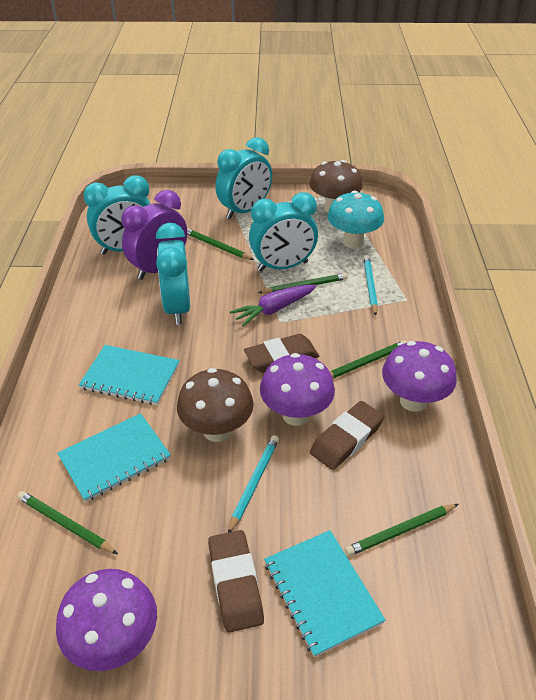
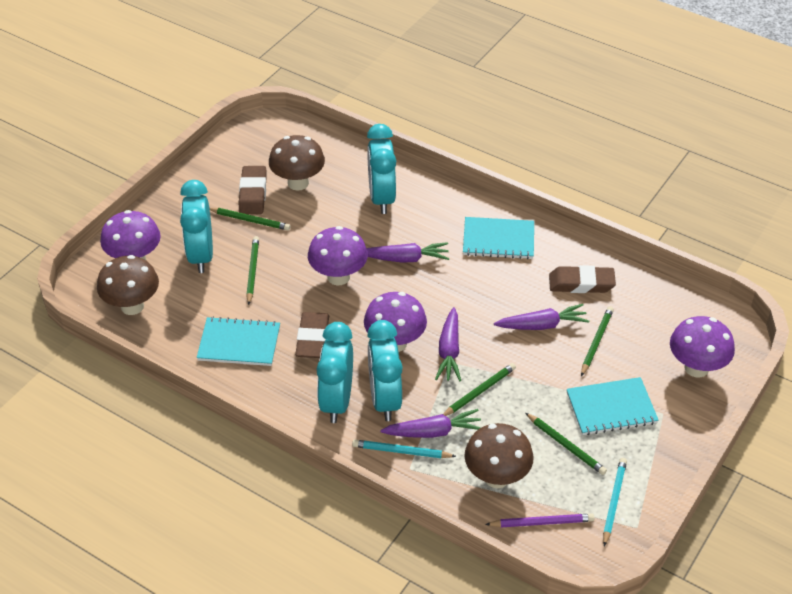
brown mushroom: 2 -> 3
purple carrot: 1 -> 4
purple clock: 1 -> 0
purple mushroom: 3 -> 4
purple pencil: 0 -> 1
turquoise mushroom: 1 -> 0

